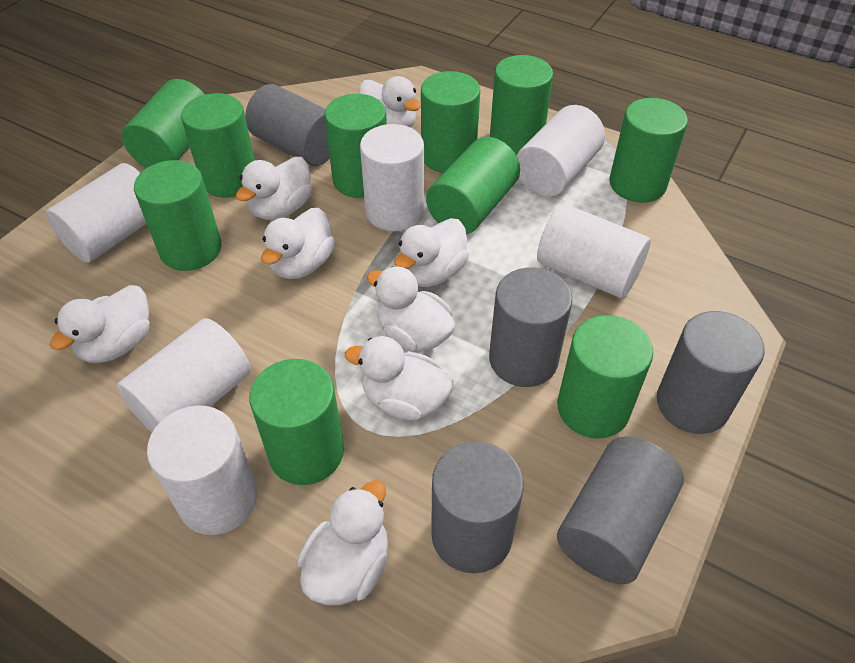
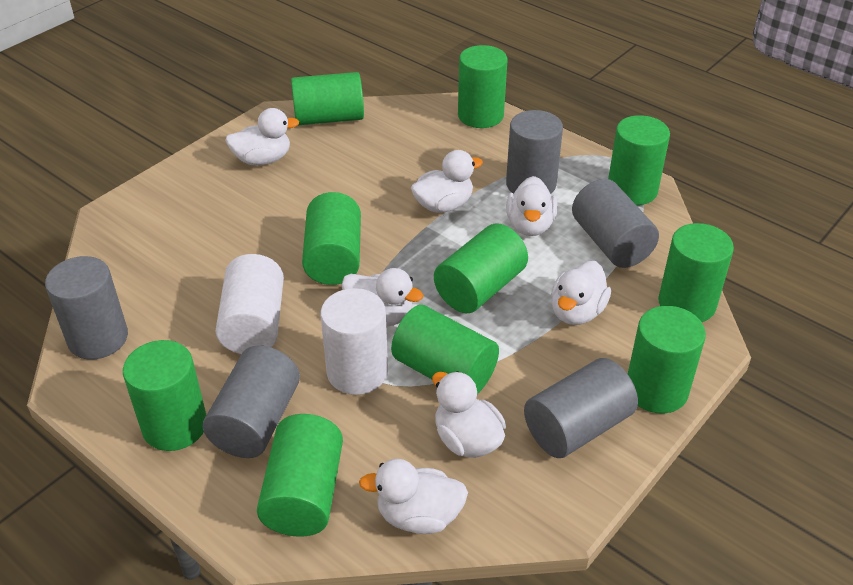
white cylinder: 6 -> 2
white duck: 8 -> 7

